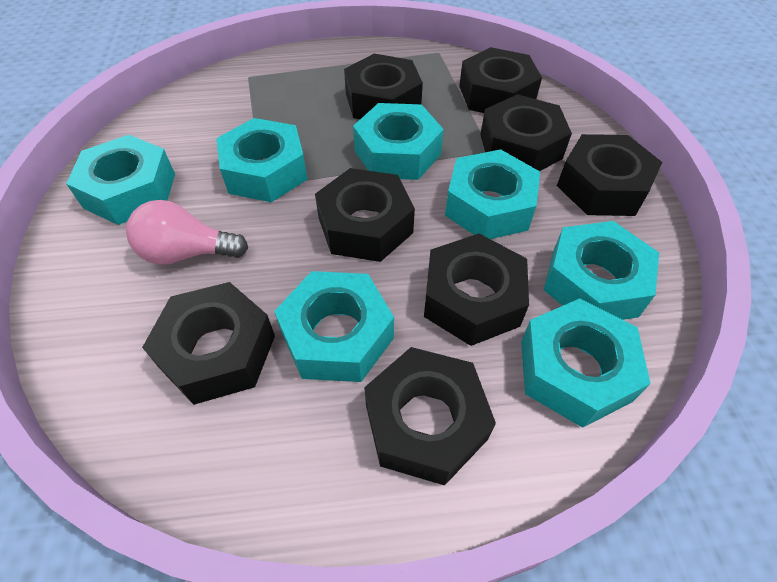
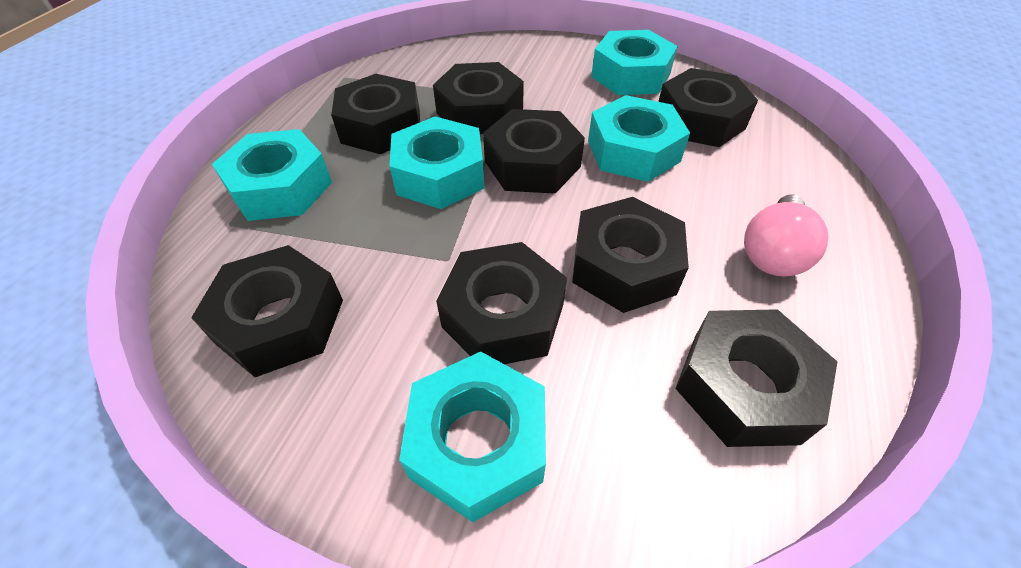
turquoise nut: 7 -> 5

